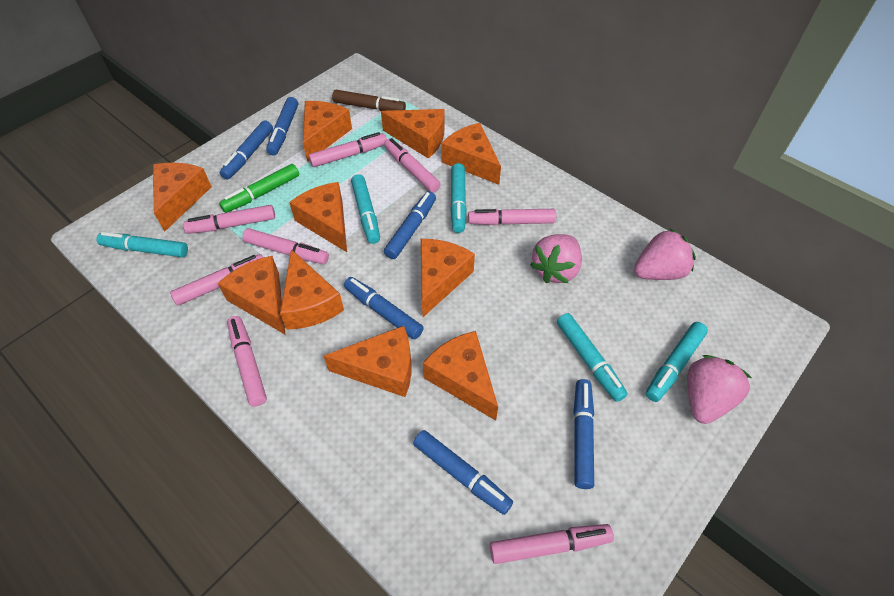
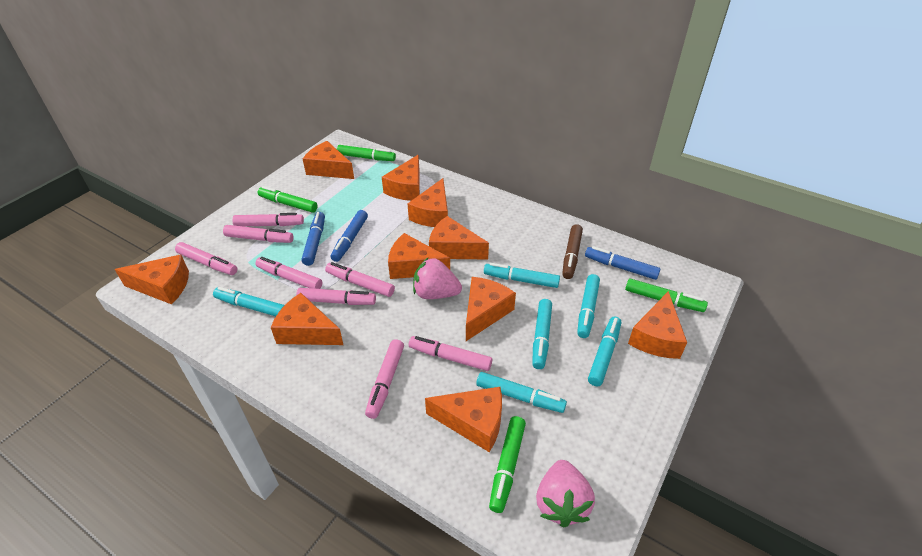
blue marker: 6 -> 3
green marker: 1 -> 4
pink strawberry: 3 -> 2
turquoise marker: 5 -> 6

